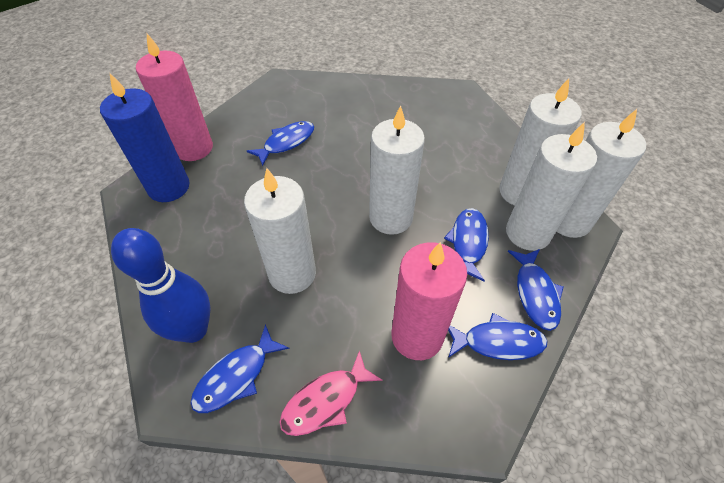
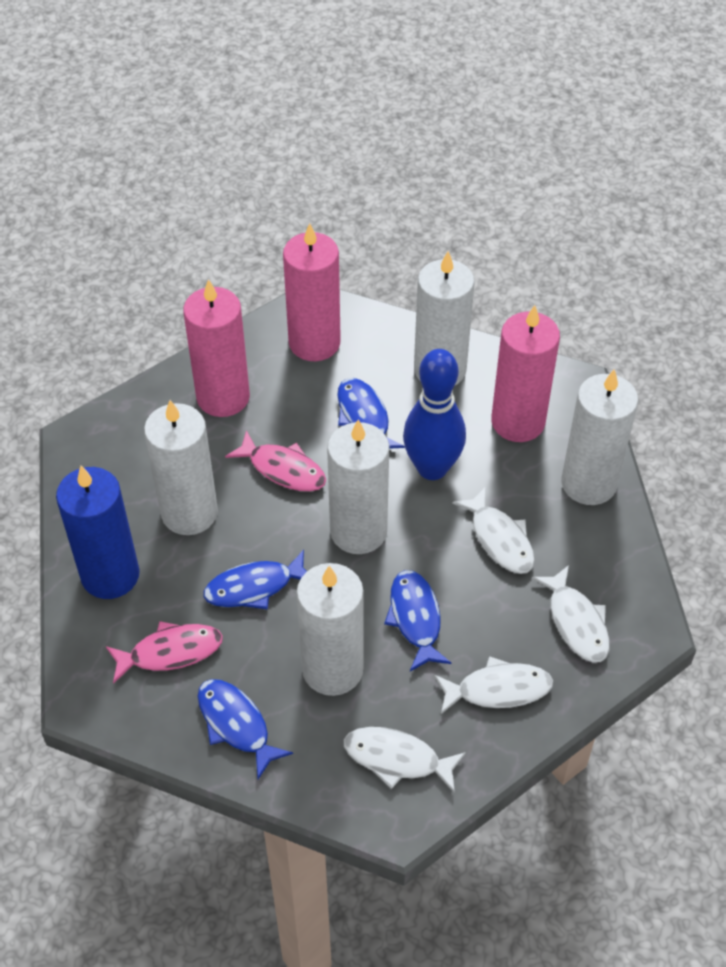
blue fish: 5 -> 4
pink candle: 2 -> 3
pink fish: 1 -> 2
white fish: 0 -> 4

